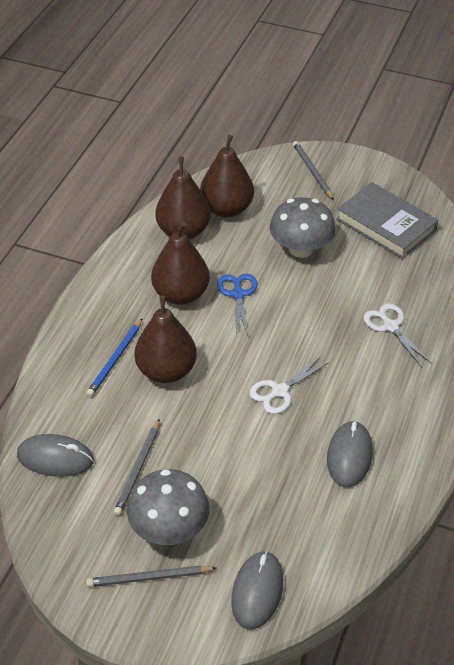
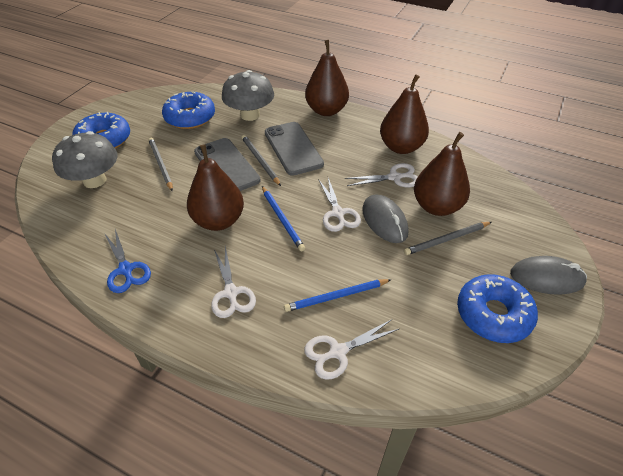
blue donut: 0 -> 3
blue pencil: 1 -> 2
grey book: 1 -> 0
grey mouse: 3 -> 2
grey phone: 0 -> 2
white scissors: 2 -> 4

